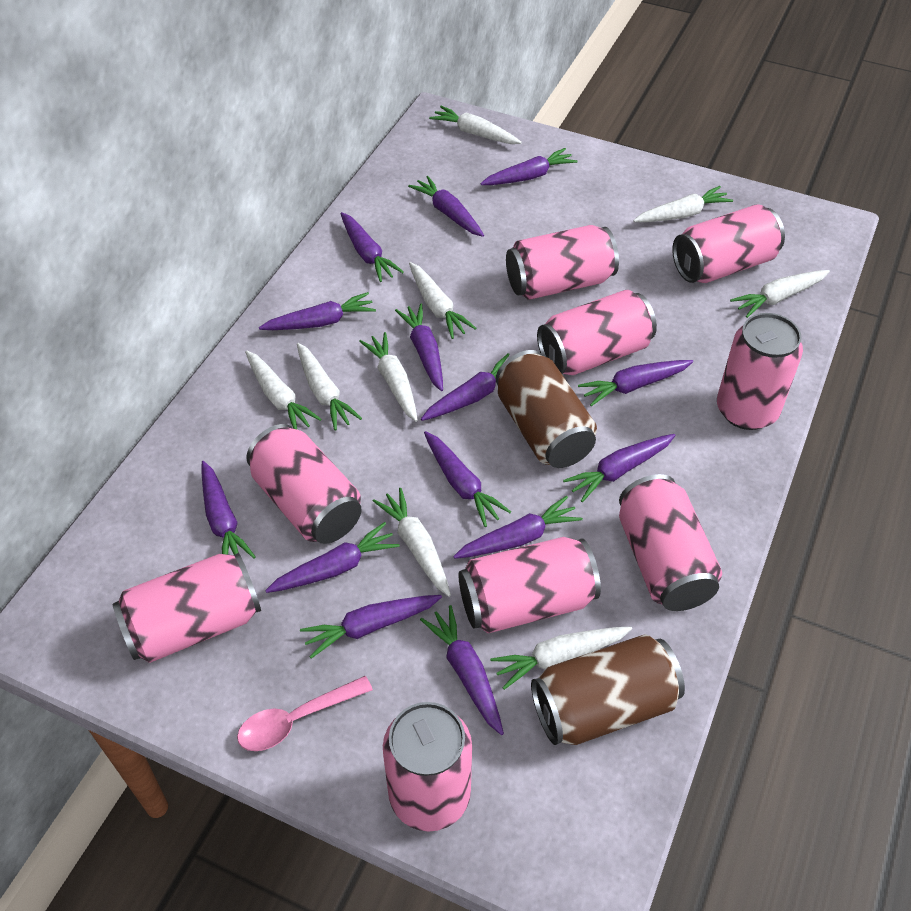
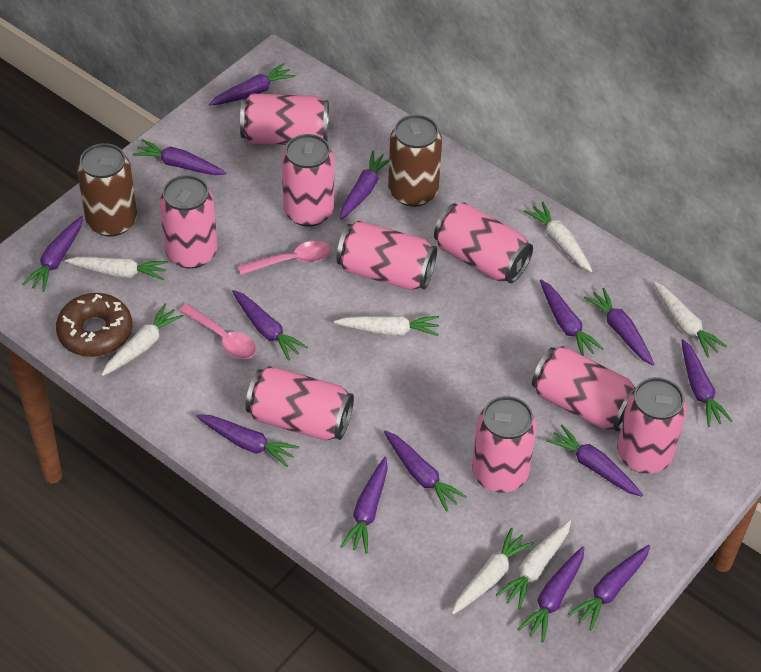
brown donut: 0 -> 1
pink spoon: 1 -> 2
white carrot: 9 -> 7

